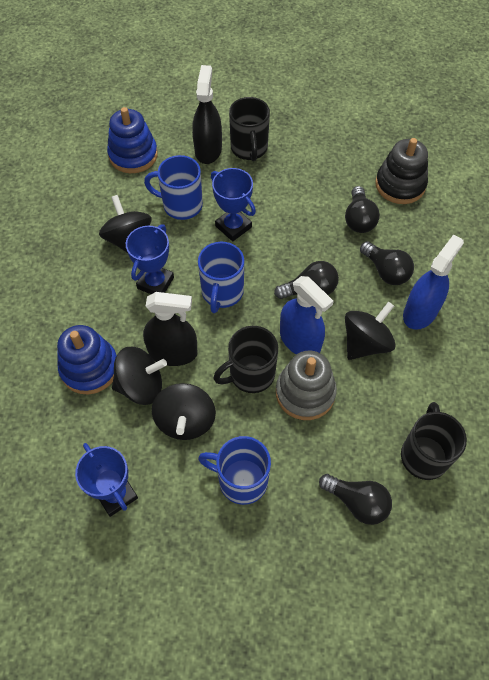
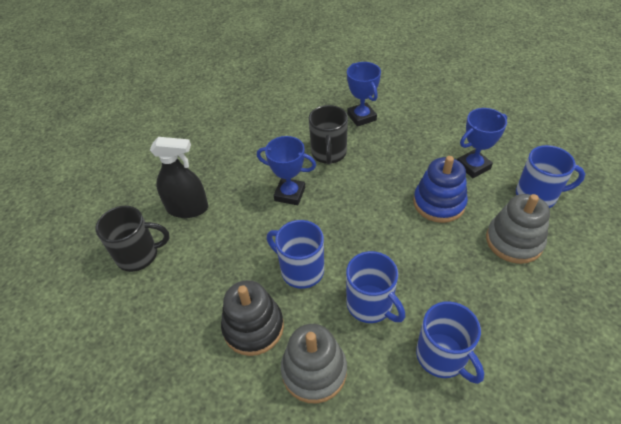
black light bulb: 4 -> 0
black mug: 3 -> 2
black spinning top: 4 -> 0
black spray bottle: 2 -> 1
blue mug: 3 -> 4
blue spray bottle: 2 -> 0
blue stacking toy: 2 -> 1
grey stacking toy: 1 -> 2

